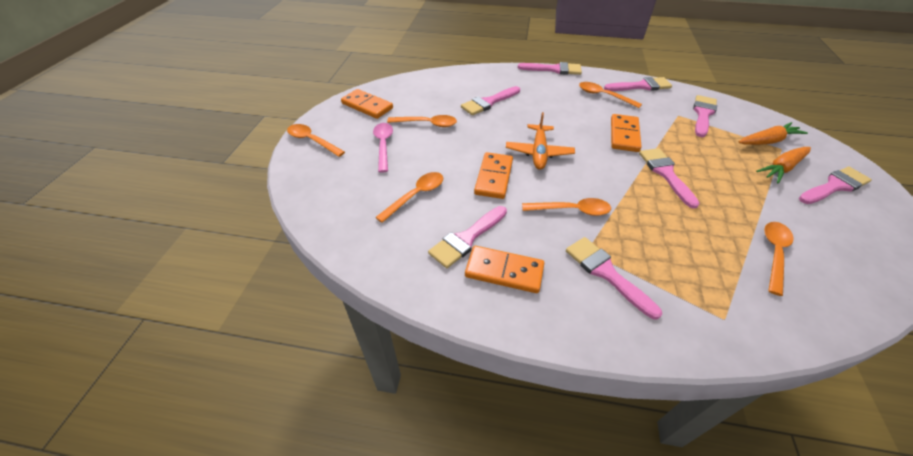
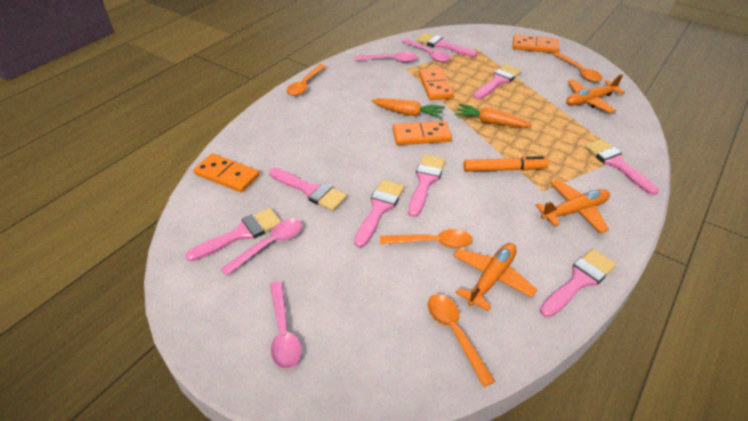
orange marker: 0 -> 1
orange plane: 1 -> 3
orange spoon: 6 -> 4
pink spoon: 1 -> 4

